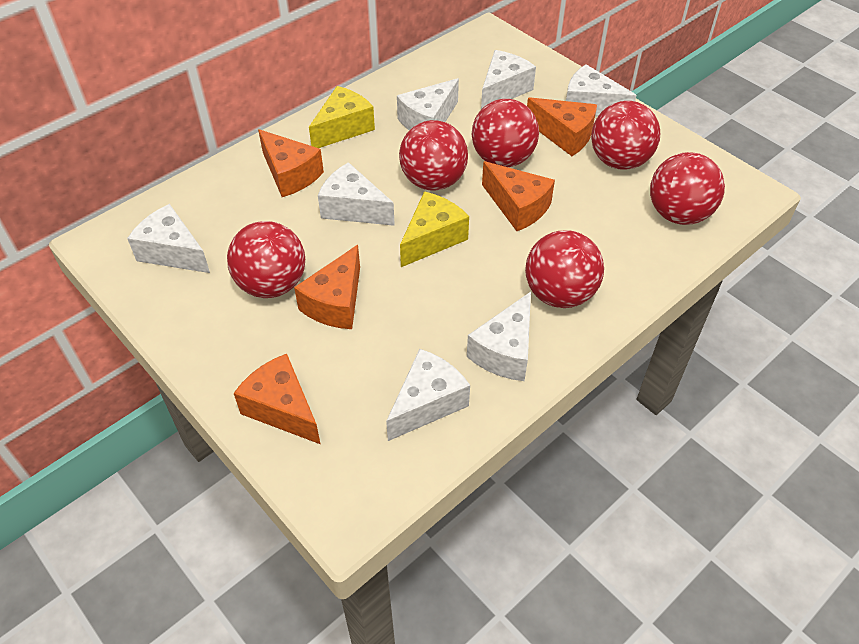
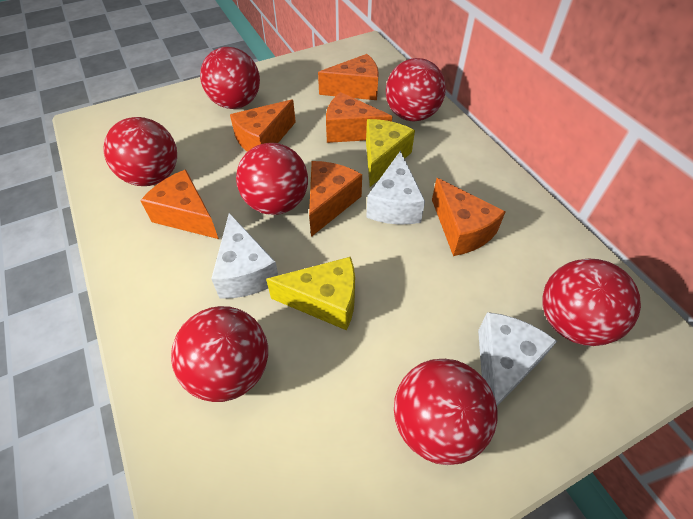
orange cheese: 5 -> 6
red ball: 6 -> 7
white cheese: 7 -> 3

